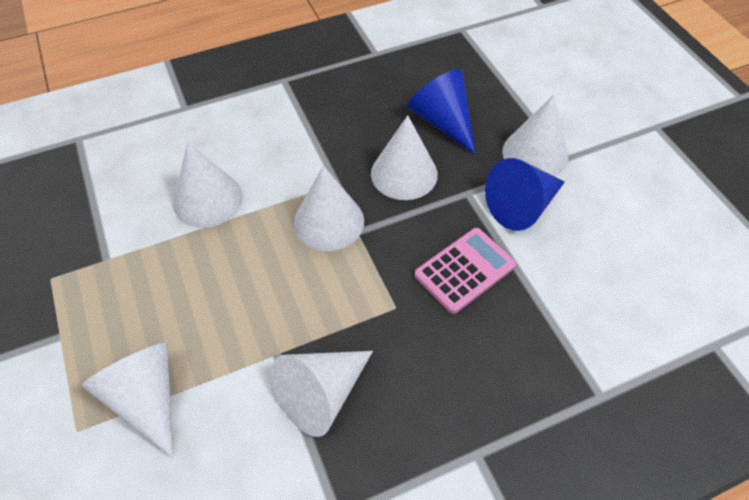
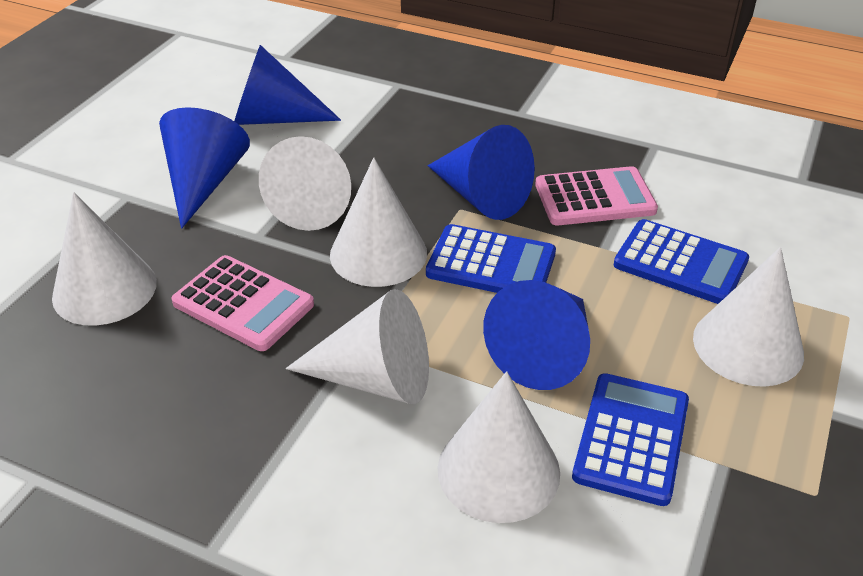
blue calculator: 0 -> 3
blue cone: 2 -> 4
pink calculator: 1 -> 2

